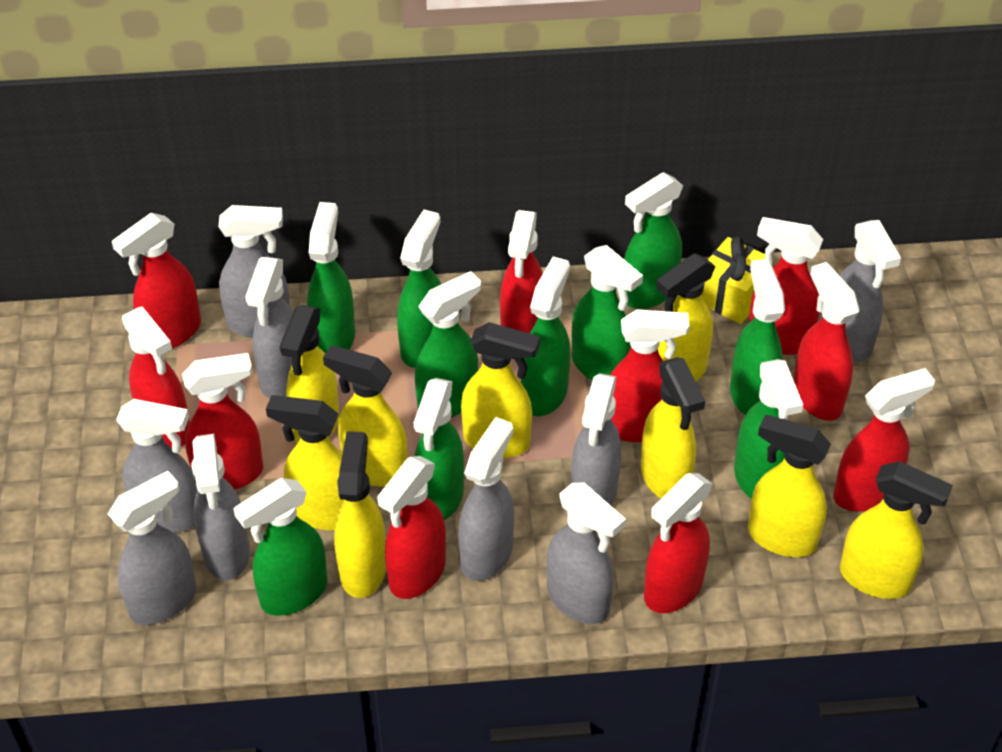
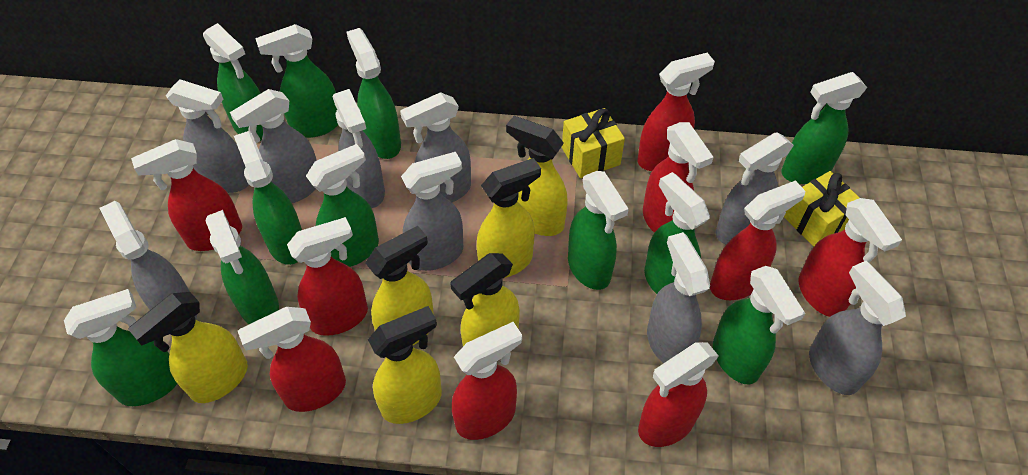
green spray bottle: 10 -> 11
red spray bottle: 10 -> 9
yellow gift: 1 -> 2
yellow spray bottle: 9 -> 6

